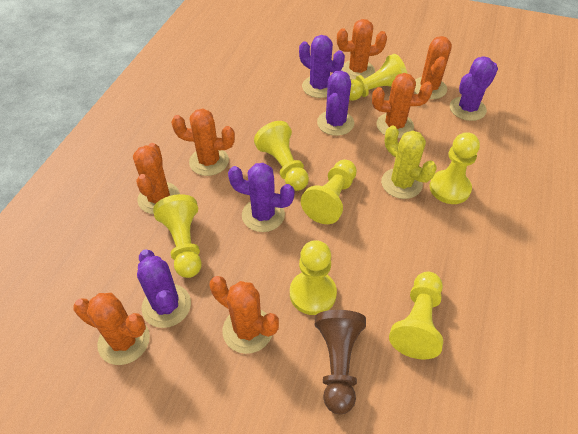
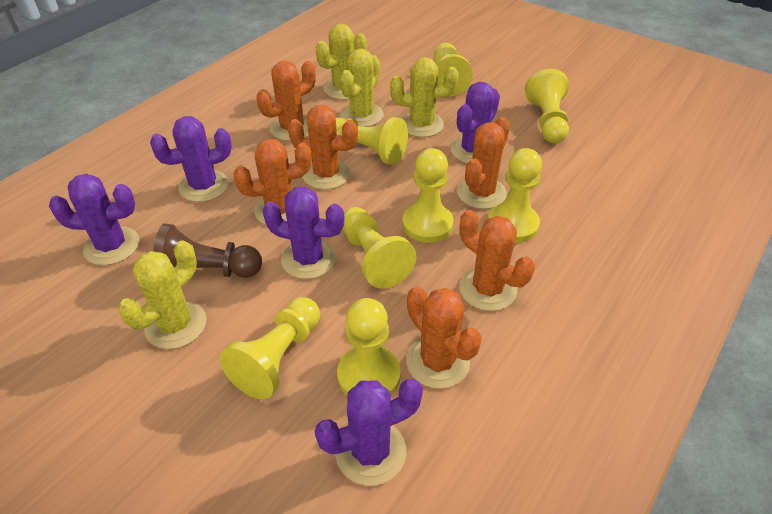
orange cactus: 7 -> 6
yellow cactus: 1 -> 4
yellow pawn: 7 -> 8

